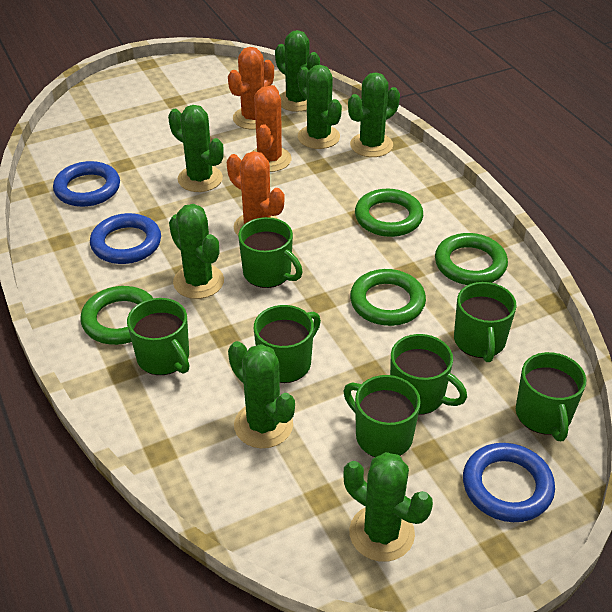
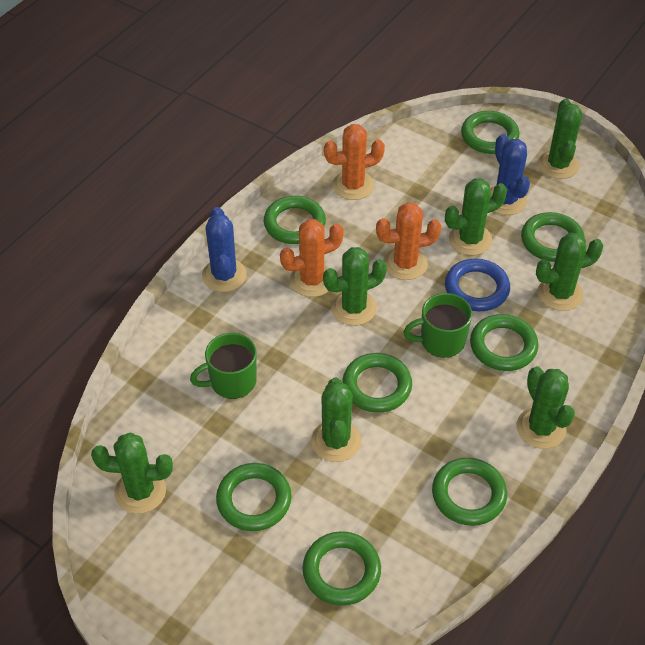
blue cactus: 0 -> 2
blue ring: 3 -> 1
green mug: 7 -> 2
green ring: 4 -> 8

